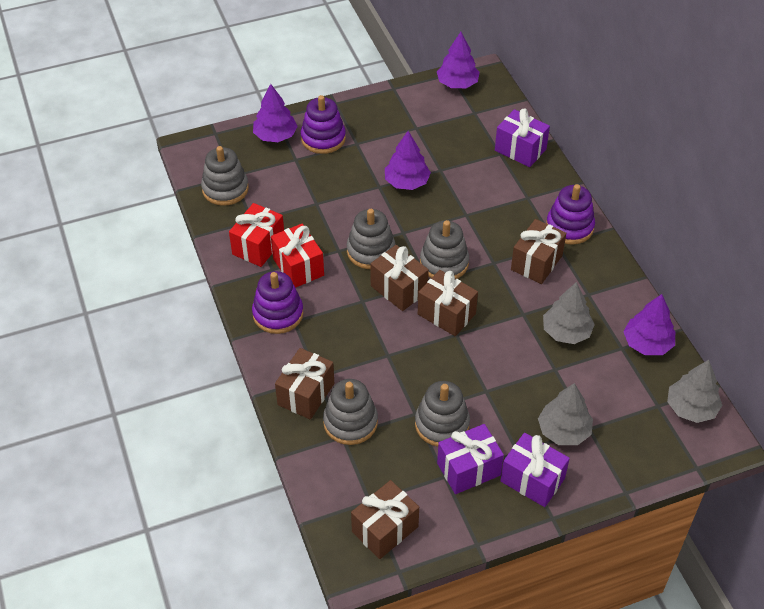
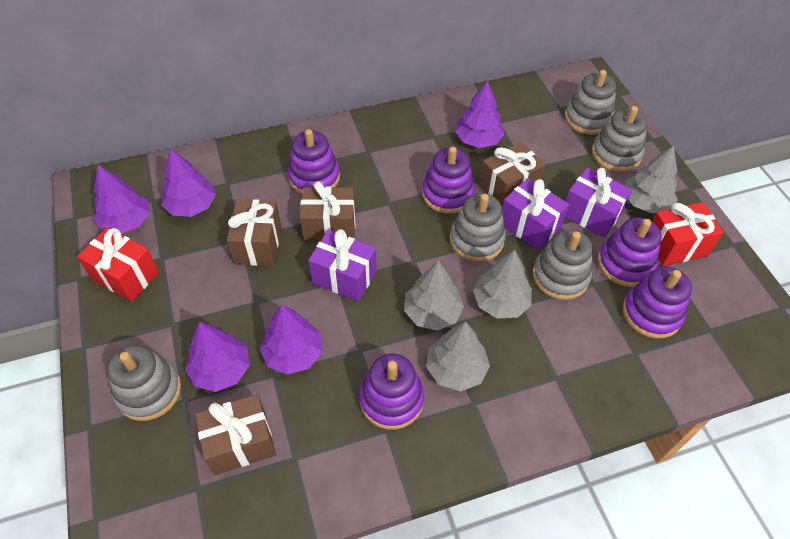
brown gift: 5 -> 4
grey tree: 3 -> 4
purple stacking toy: 3 -> 5
purple tree: 4 -> 5

